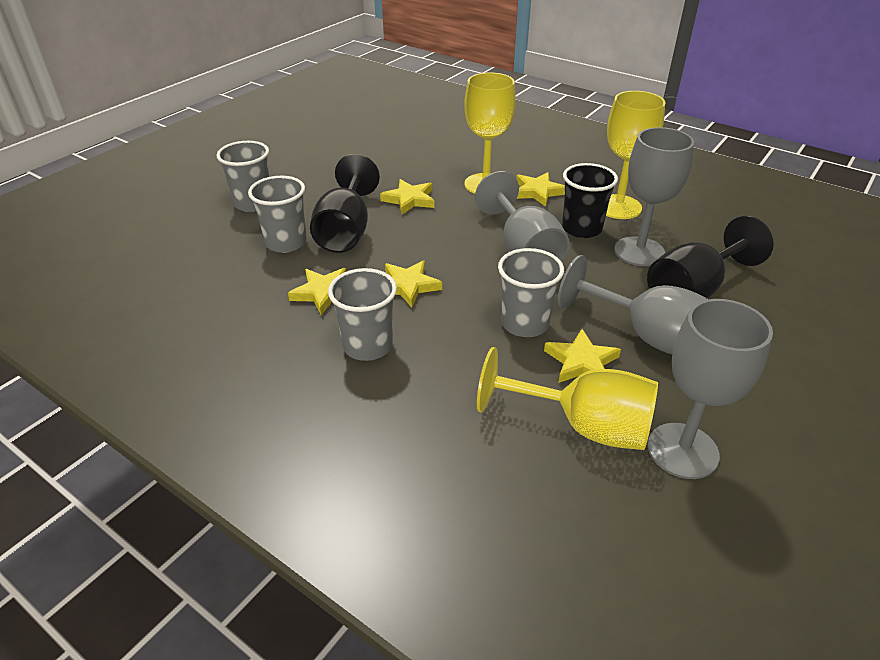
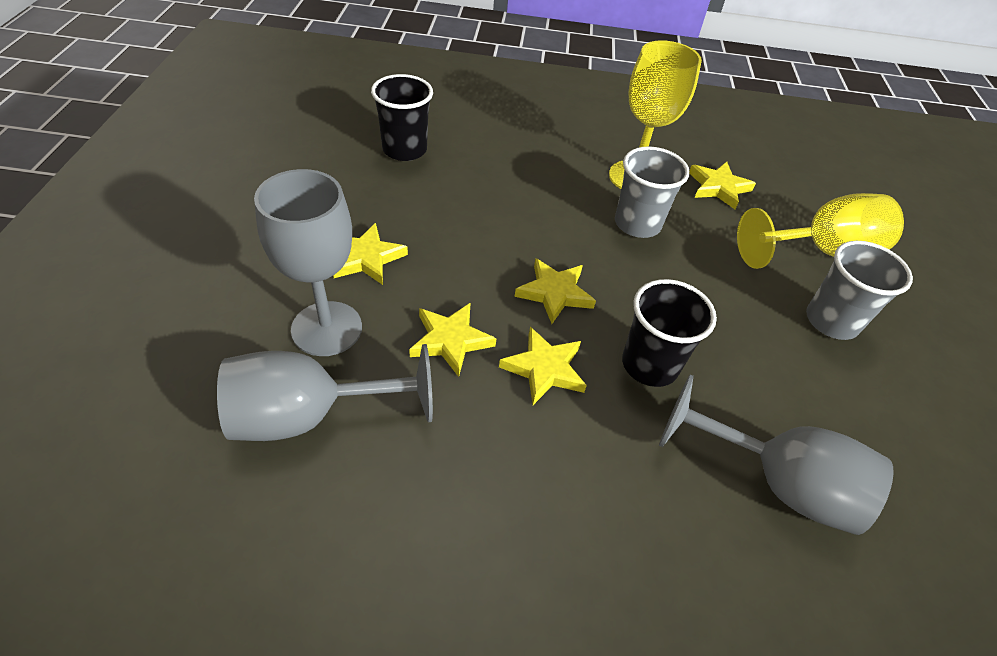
black cup: 1 -> 2
black goblet: 2 -> 0
grey cup: 4 -> 2
grey goblet: 4 -> 3
yellow goblet: 3 -> 2

